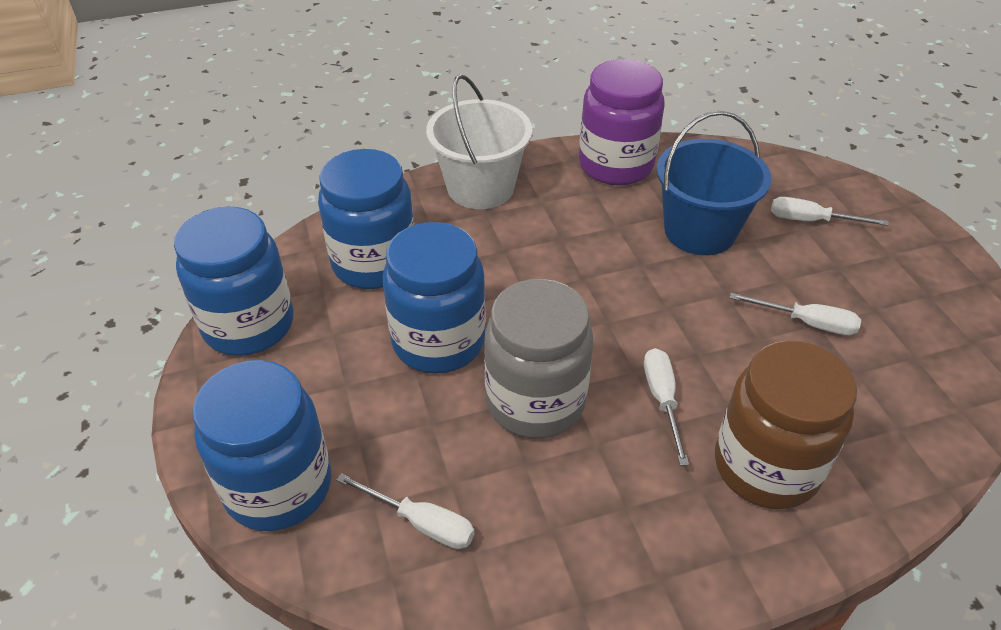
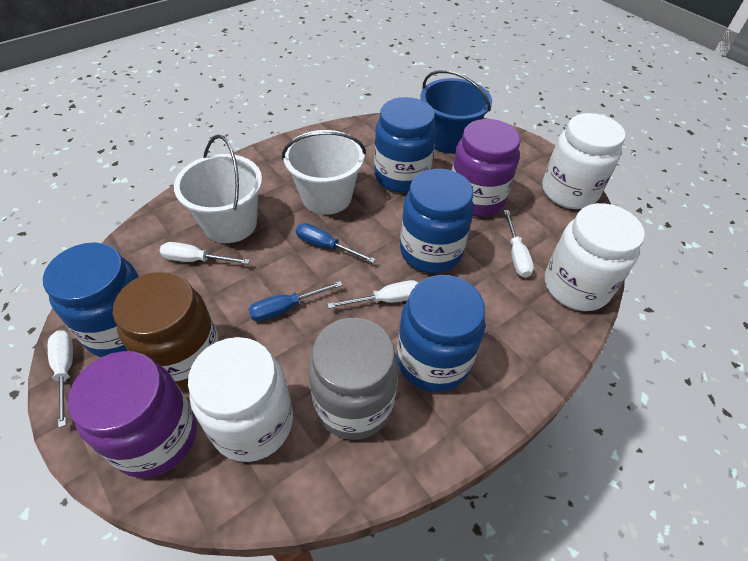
blue screwdriver: 0 -> 2
purple jar: 1 -> 2
white bucket: 1 -> 2
white jar: 0 -> 3

